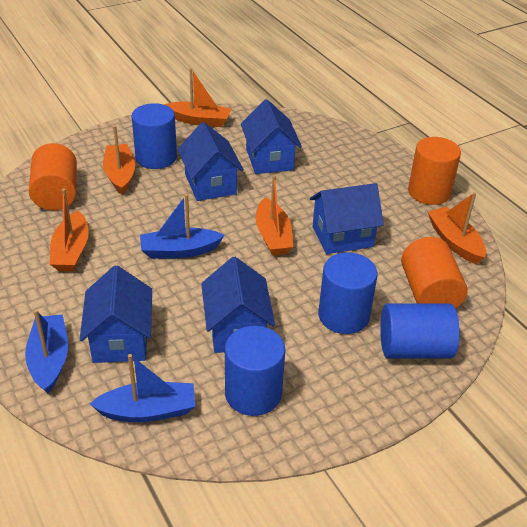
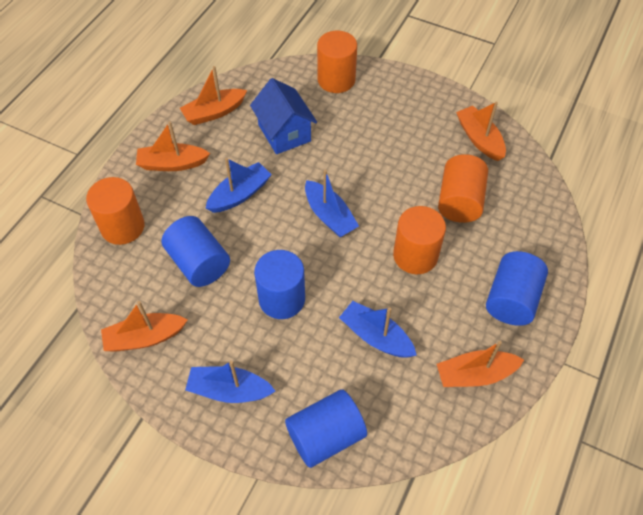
blue boat: 3 -> 4
blue house: 5 -> 1
orange cylinder: 3 -> 4

